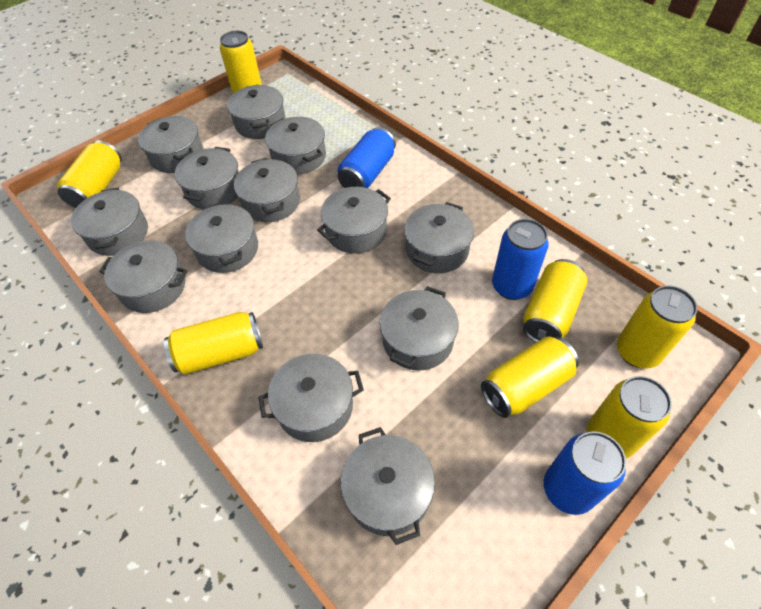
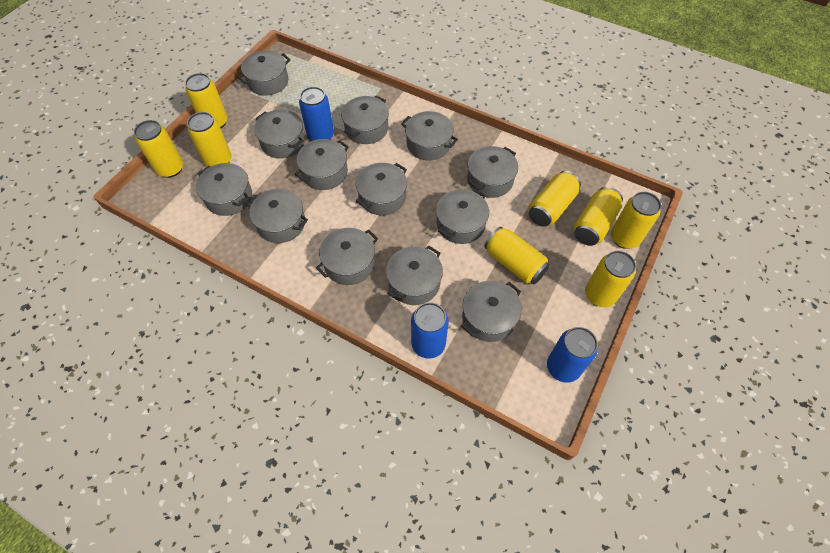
yellow can: 7 -> 8

